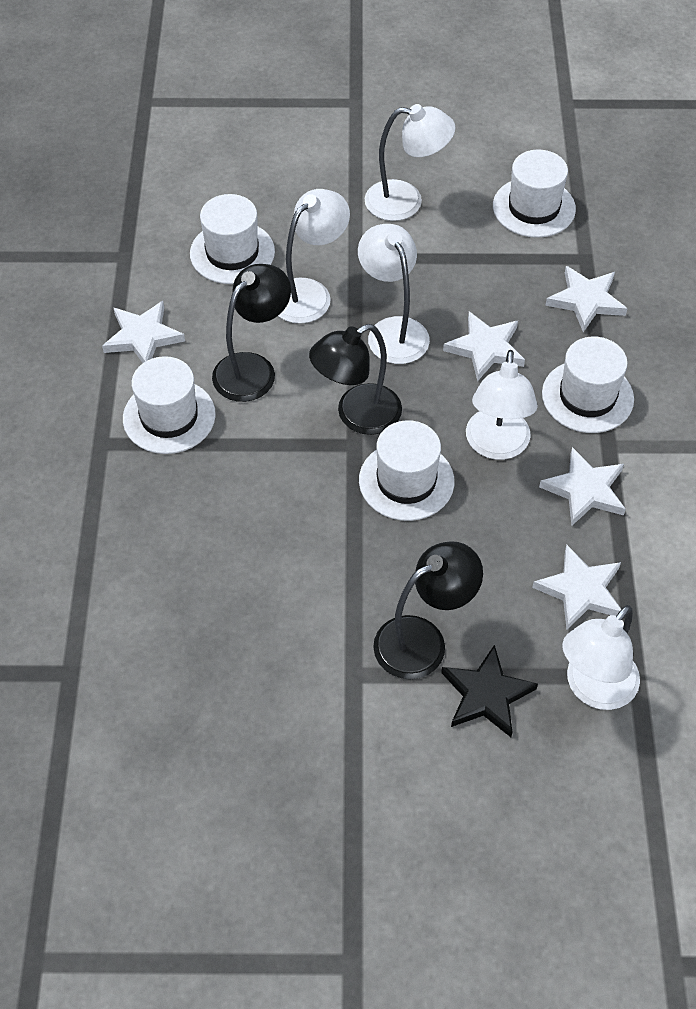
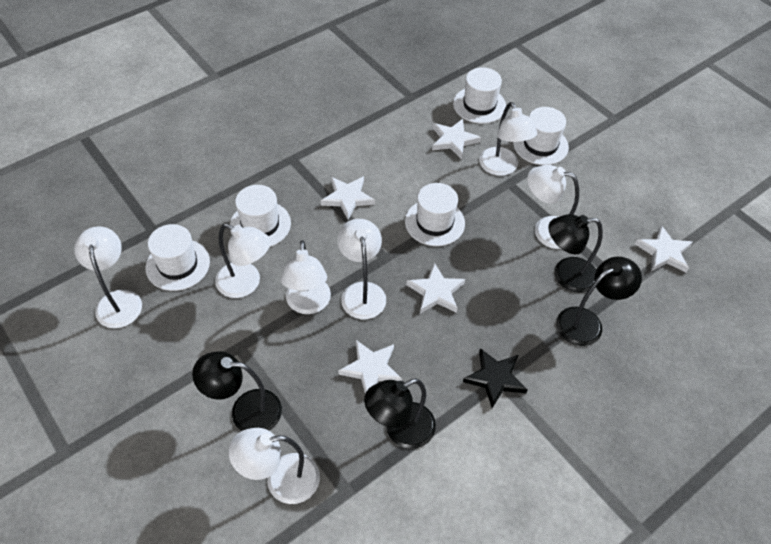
black lamp: 3 -> 4
white lamp: 5 -> 7

